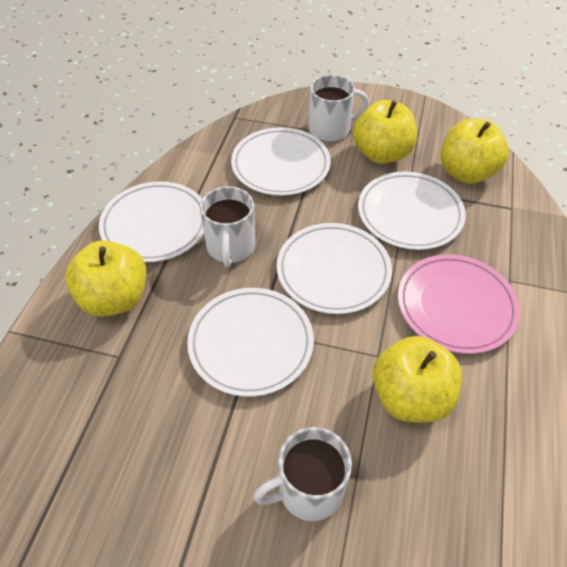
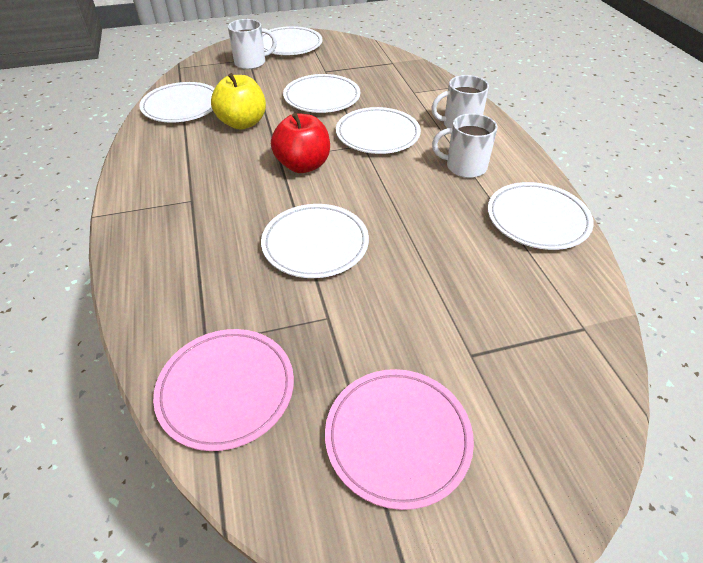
pink plate: 1 -> 2
red apple: 0 -> 1
white plate: 5 -> 6
yellow apple: 4 -> 1

